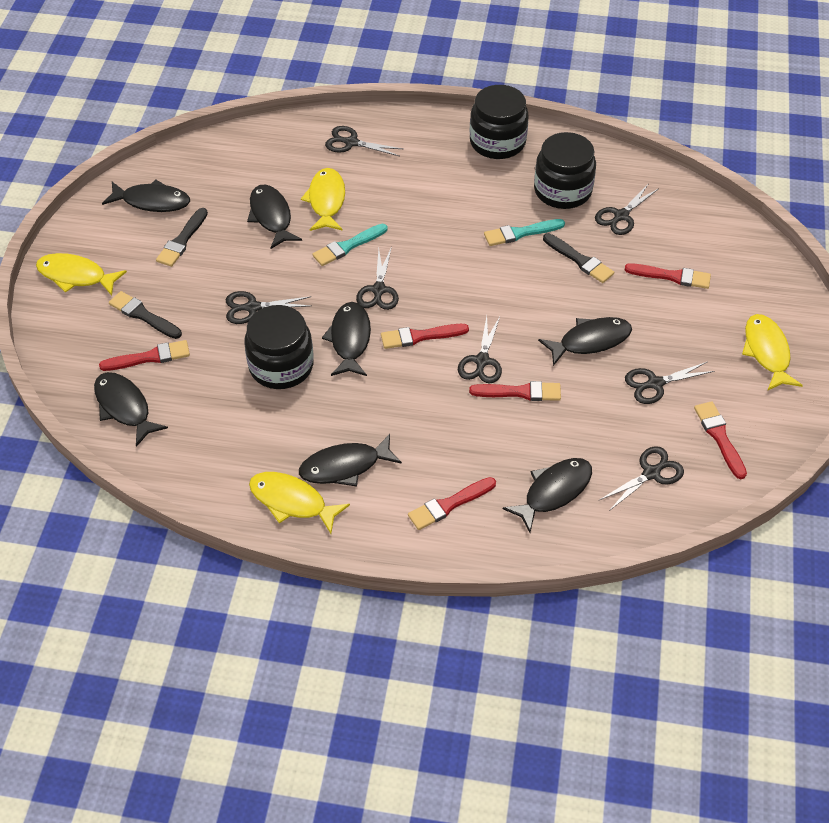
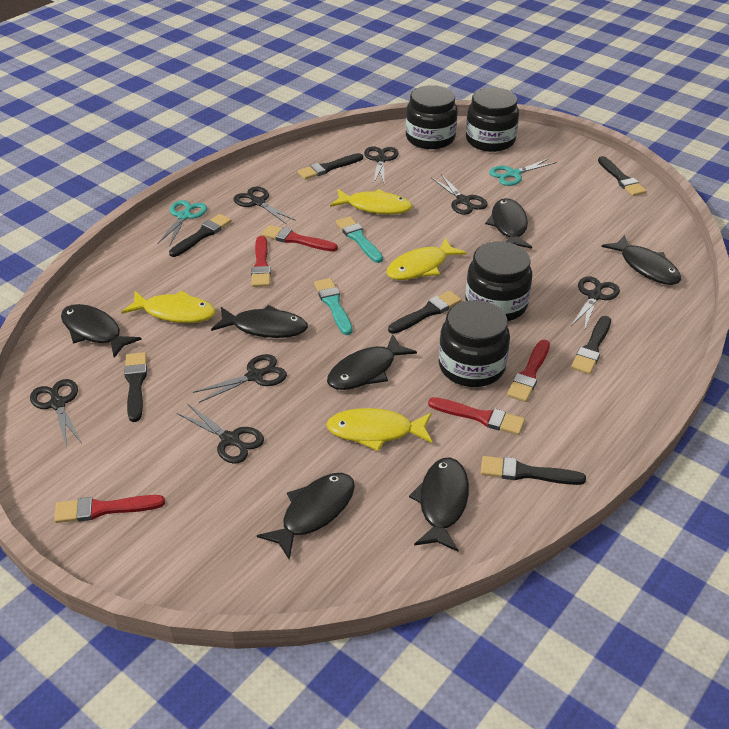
black brush: 3 -> 7
black jar: 3 -> 4
red brush: 6 -> 5
turquoise scissors: 0 -> 2

